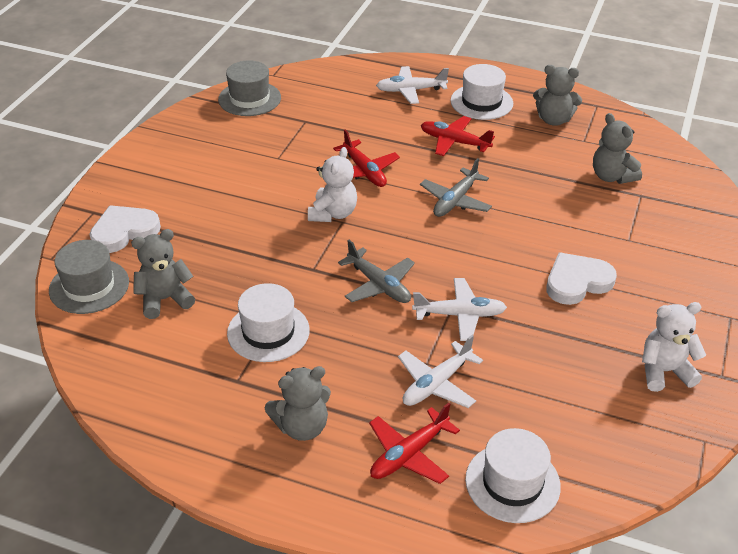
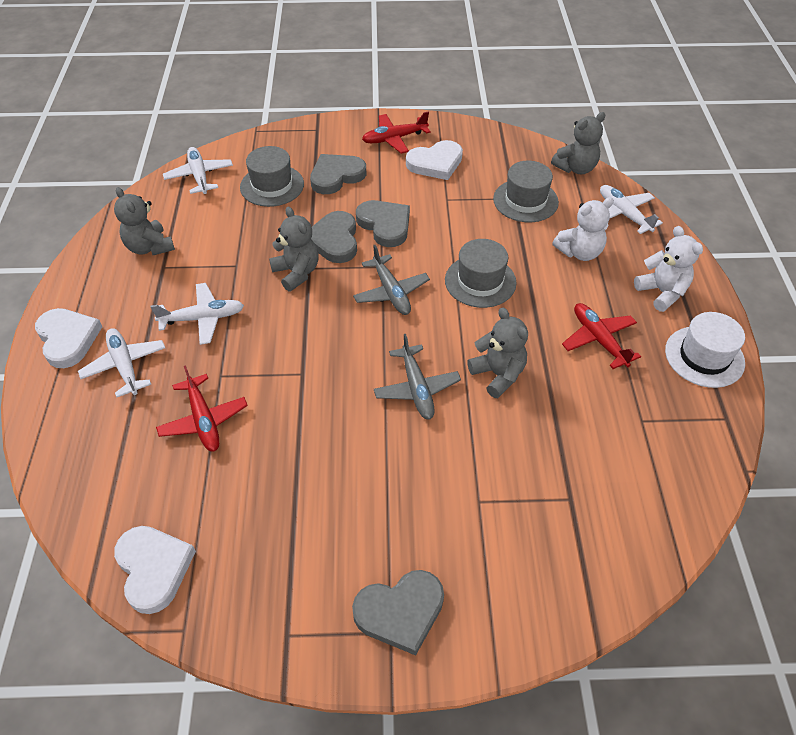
grey hat: 2 -> 3
grey heart: 0 -> 4
white hat: 3 -> 1
white heart: 2 -> 3
white plane: 3 -> 4

